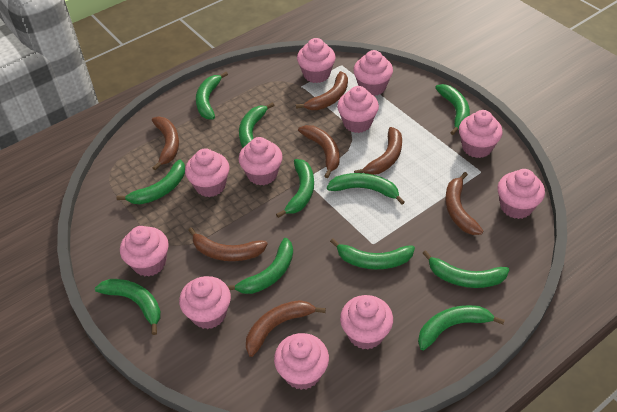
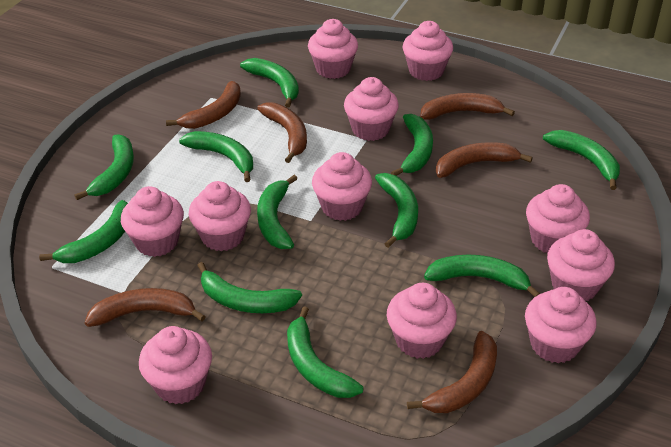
brown banana: 7 -> 6

